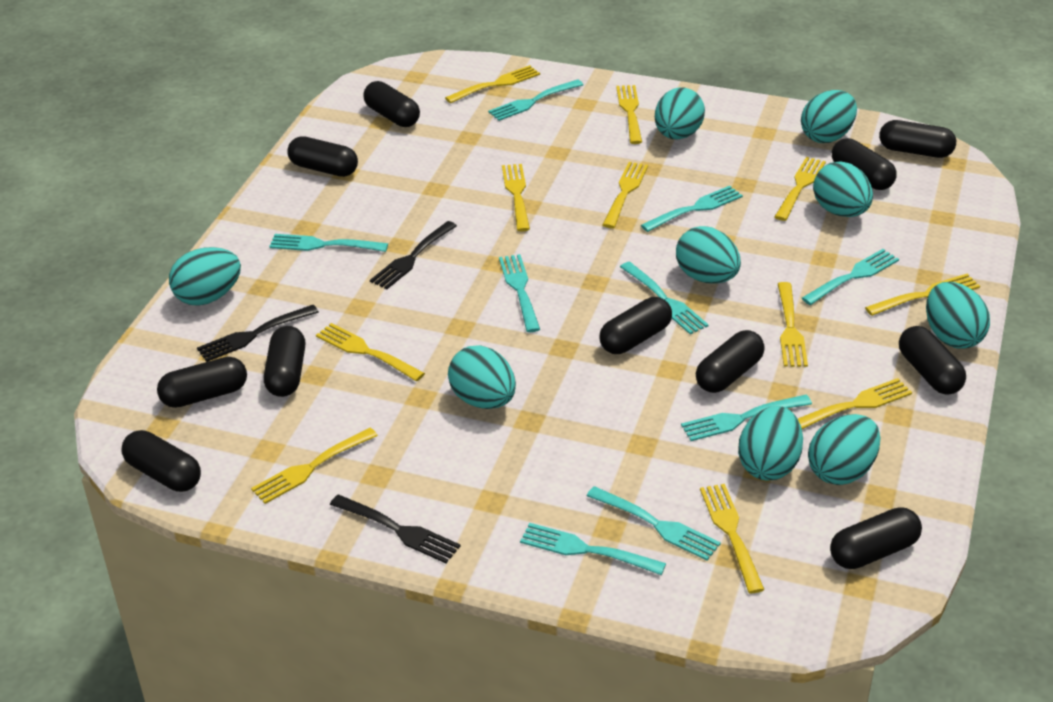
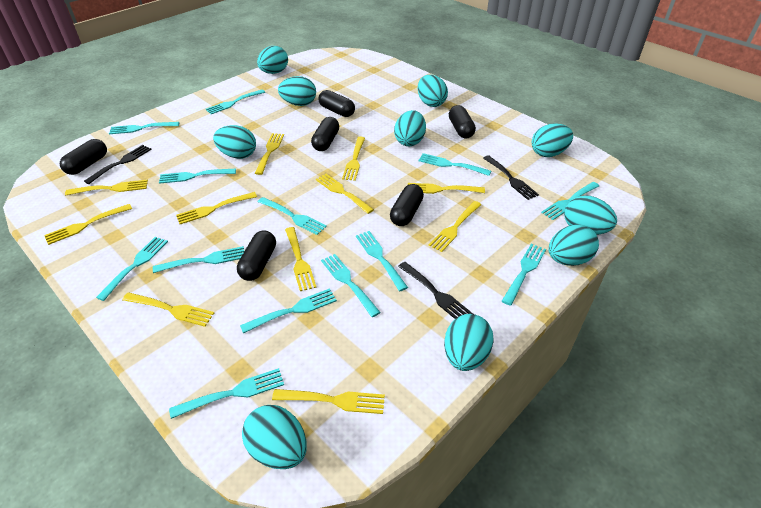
black capsule: 11 -> 6
turquoise egg: 9 -> 10
turquoise fork: 9 -> 13

